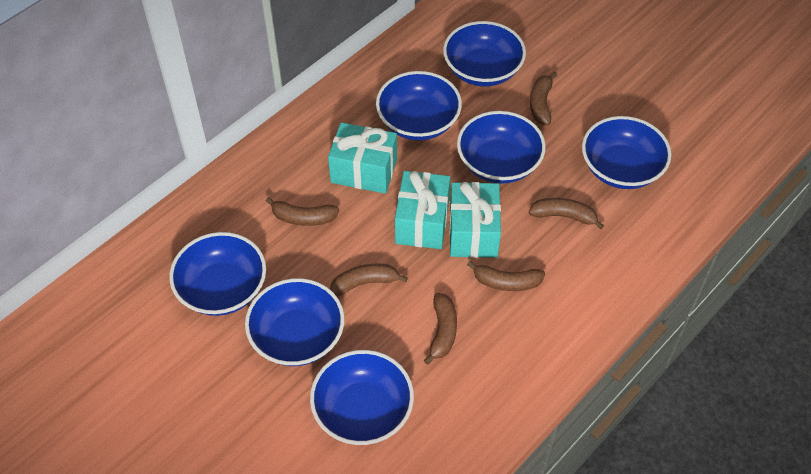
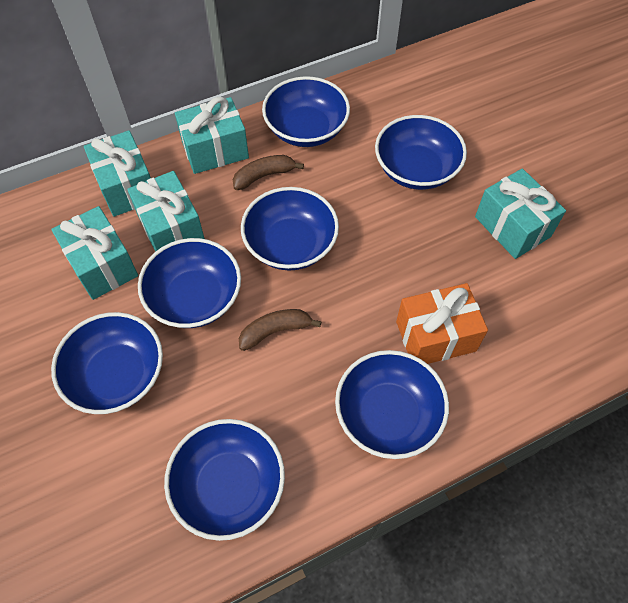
brown banana: 6 -> 2
orange gift: 0 -> 1
turquoise gift: 3 -> 5

